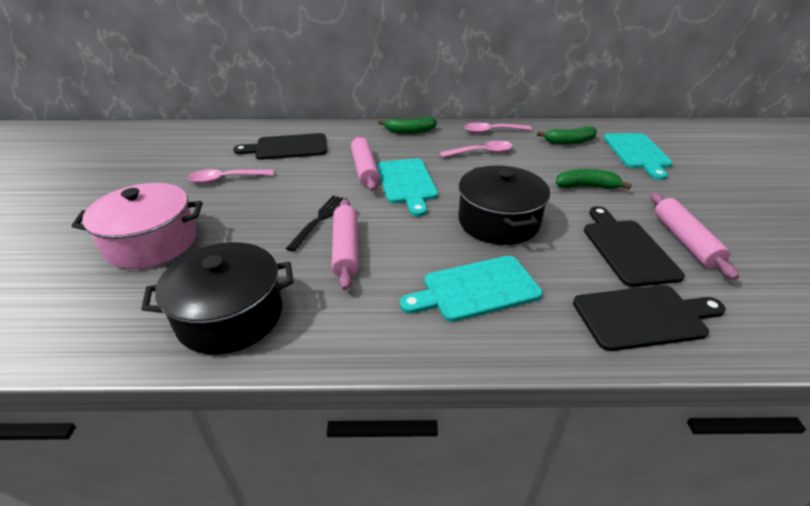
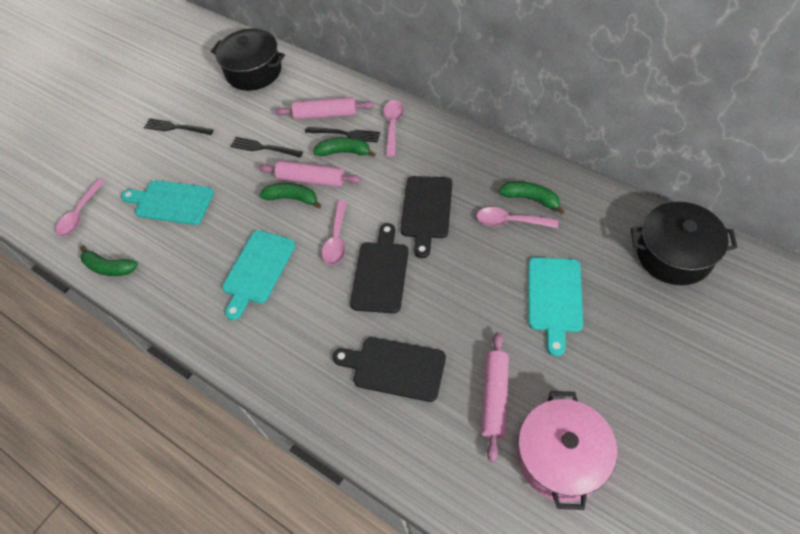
black fork: 1 -> 3
green banana: 3 -> 4
pink spoon: 3 -> 4

